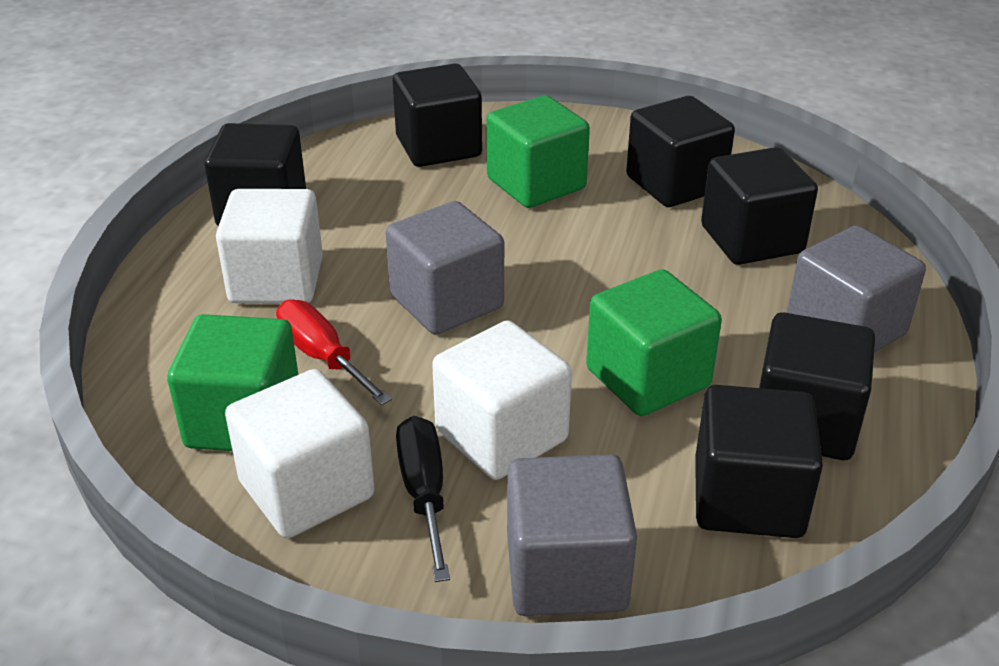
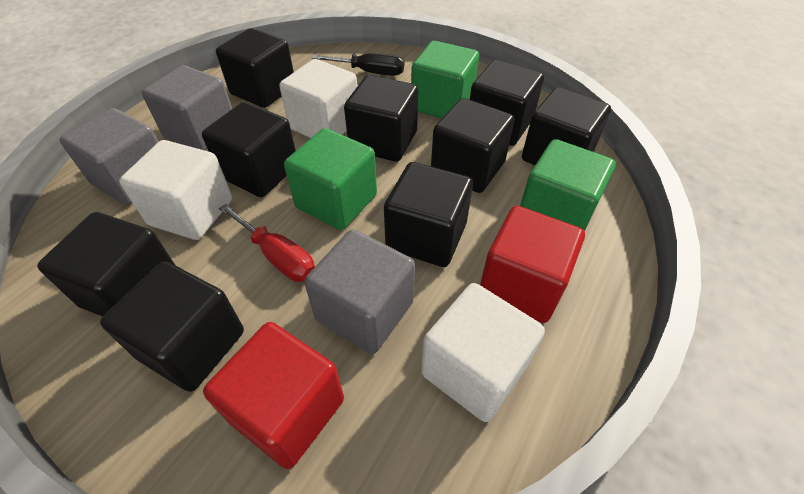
black cube: 6 -> 9
red cube: 0 -> 2

